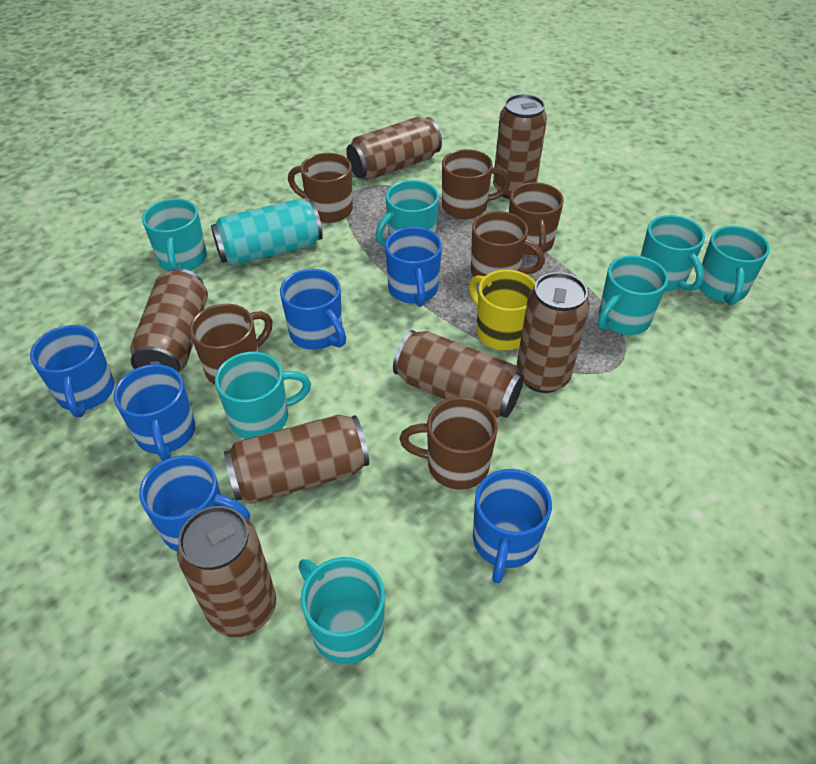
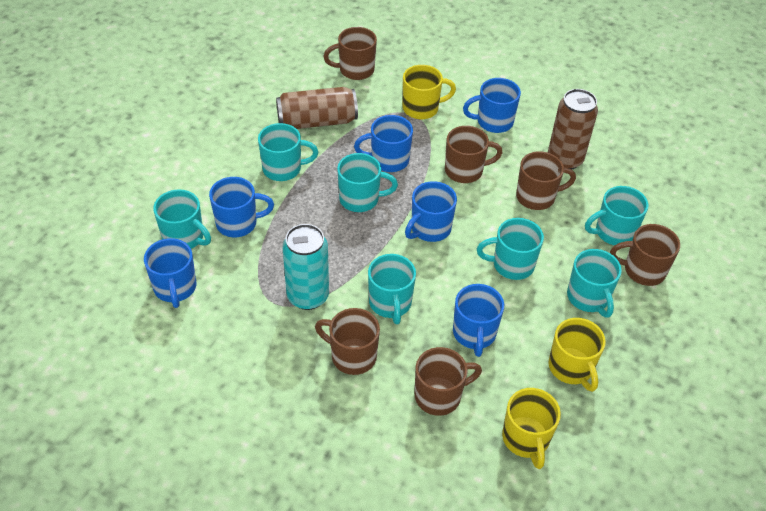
brown can: 7 -> 2
yellow mug: 1 -> 3

